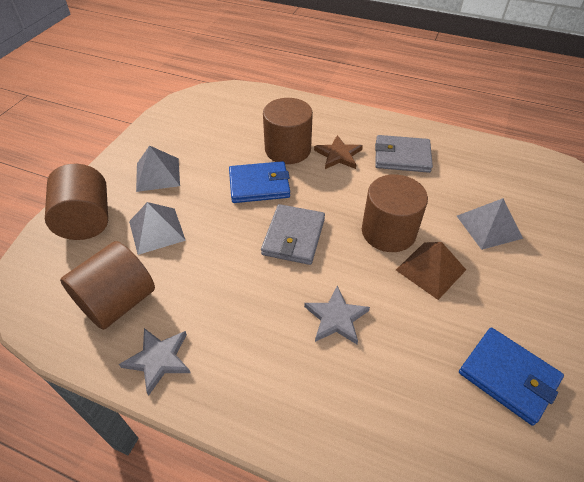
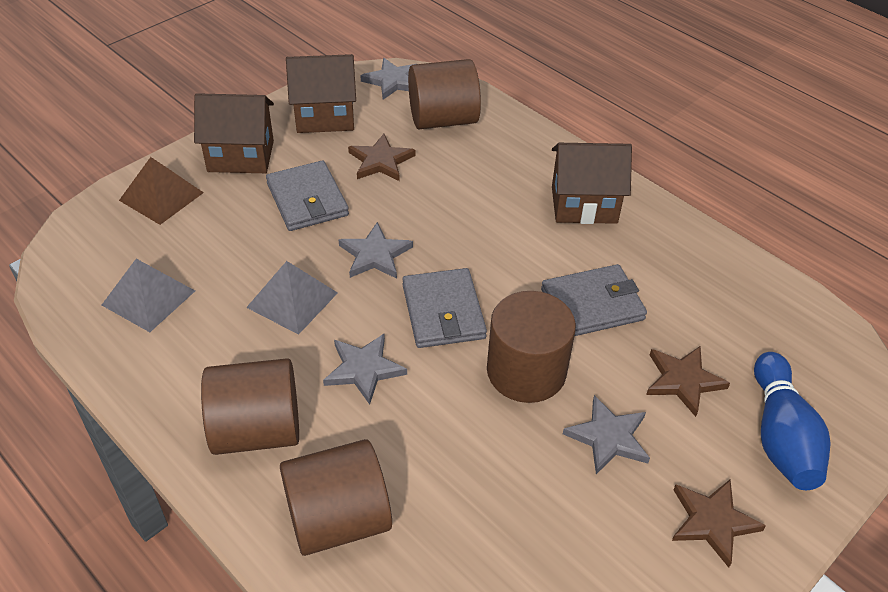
blue bowling pin: 0 -> 1
blue wallet: 2 -> 0
brown house: 0 -> 3
brown star: 1 -> 3
grey pyramid: 3 -> 2
grey star: 2 -> 4
grey wallet: 2 -> 3

